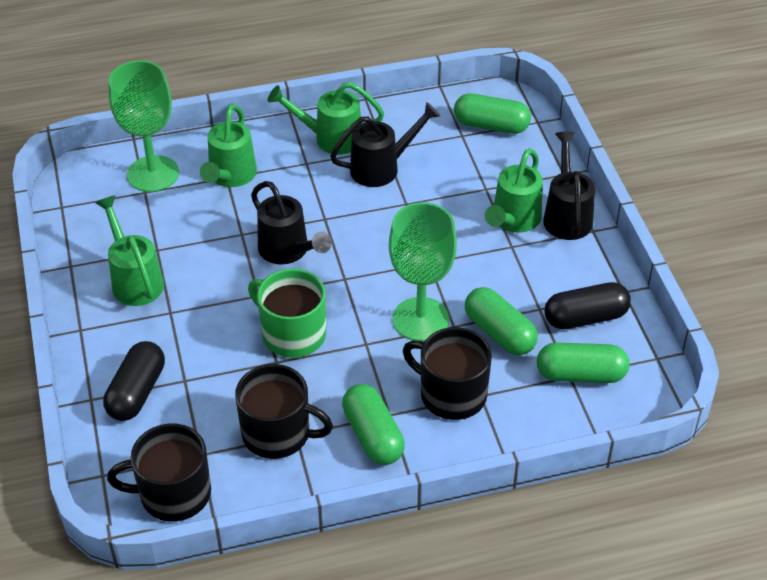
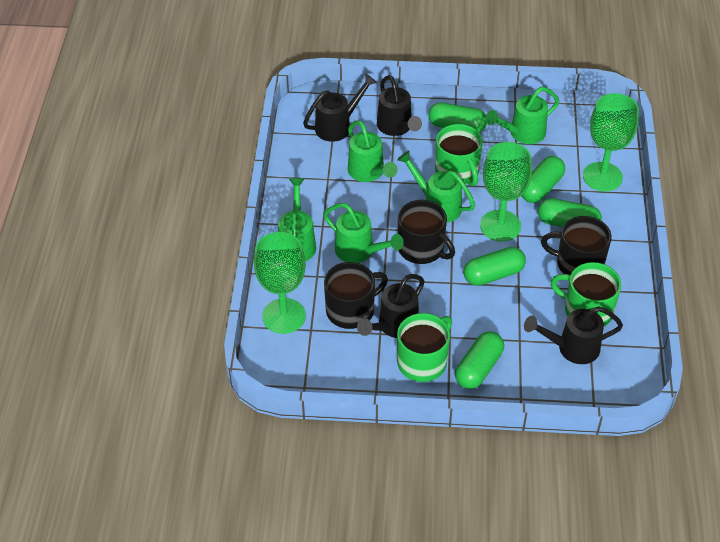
black capsule: 2 -> 0
black watering can: 3 -> 4
green capsule: 4 -> 5
green goblet: 2 -> 3
green mug: 1 -> 3
green watering can: 4 -> 5

